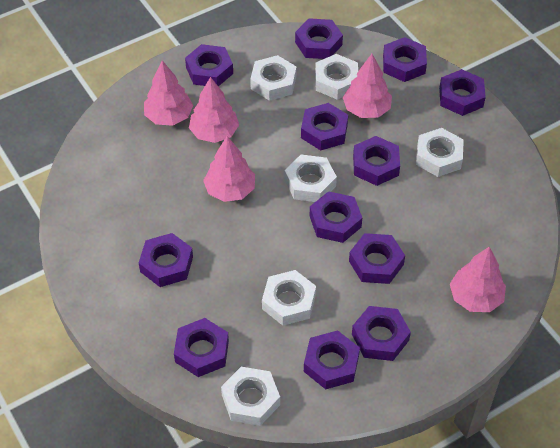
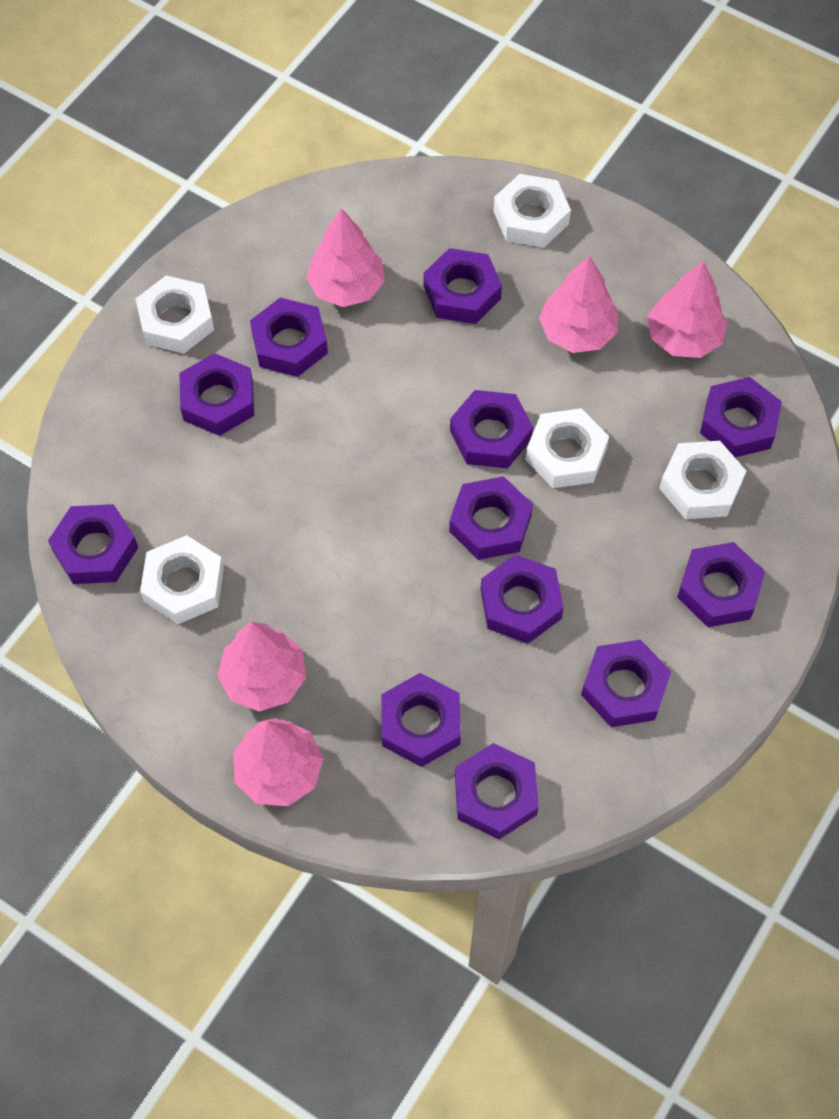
white nut: 6 -> 5

